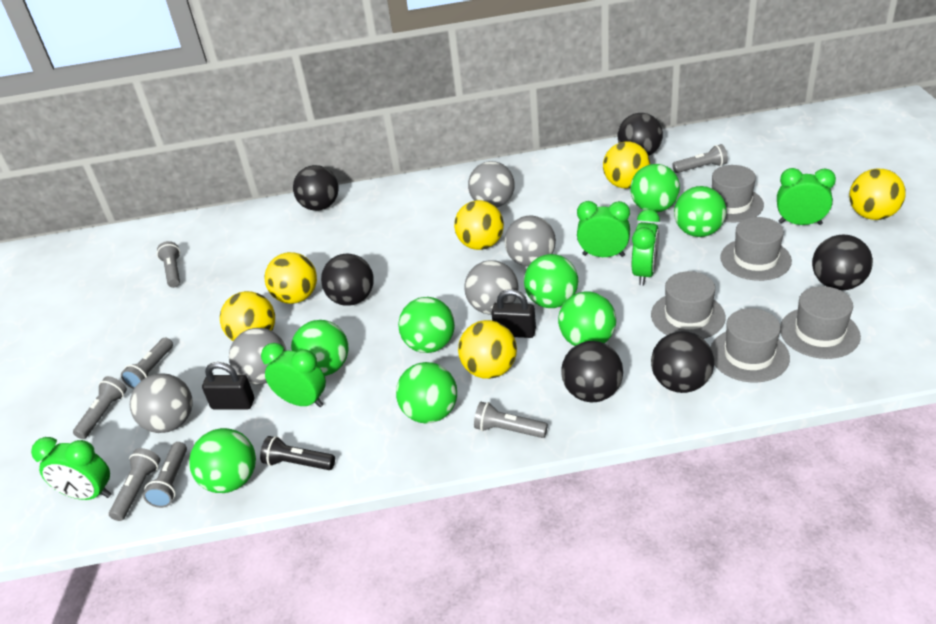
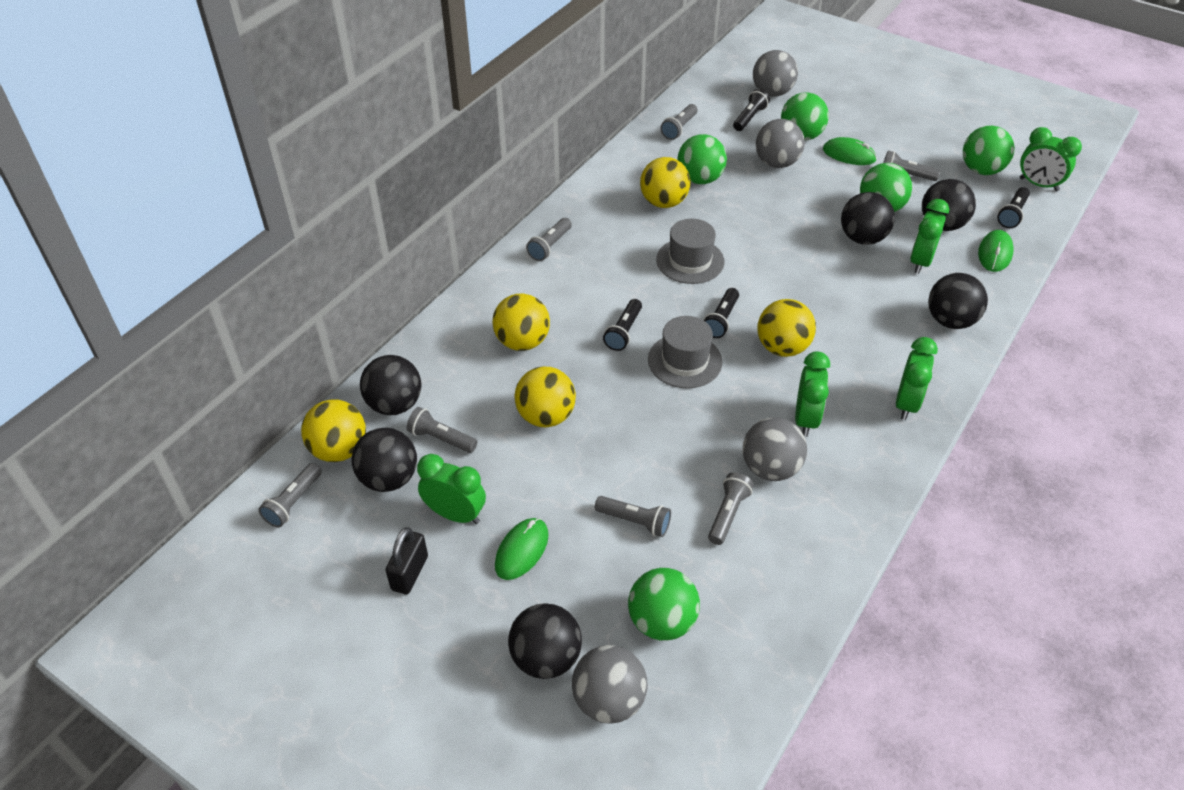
black flashlight: 1 -> 4
black padlock: 2 -> 1
green ball: 8 -> 5
green mouse: 0 -> 3
grey ball: 5 -> 4
grey hat: 5 -> 2
yellow ball: 6 -> 5

